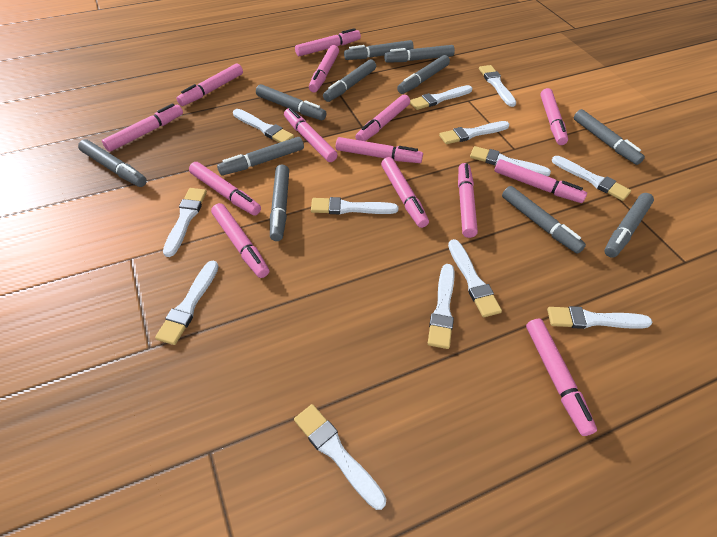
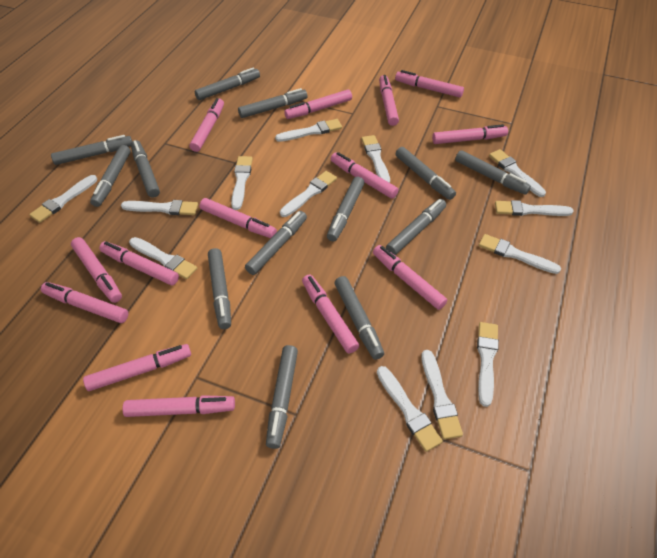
grey marker: 11 -> 13

